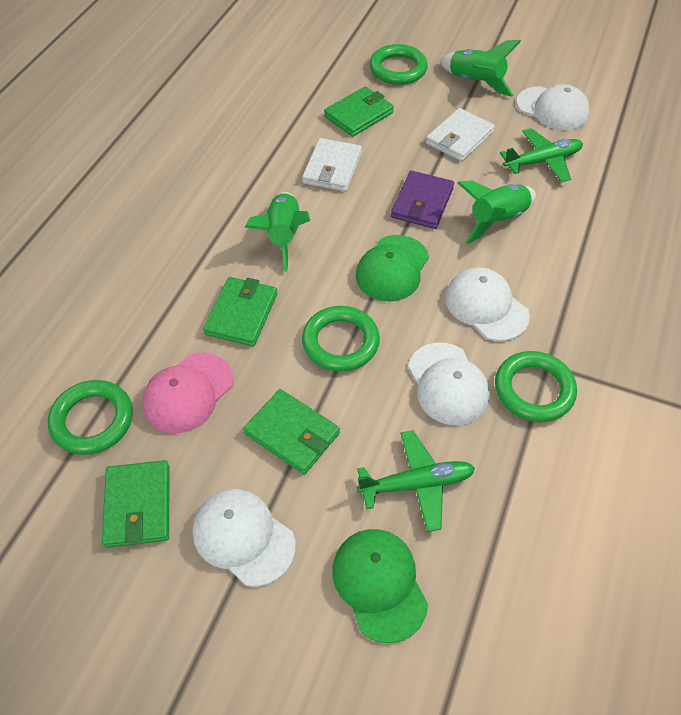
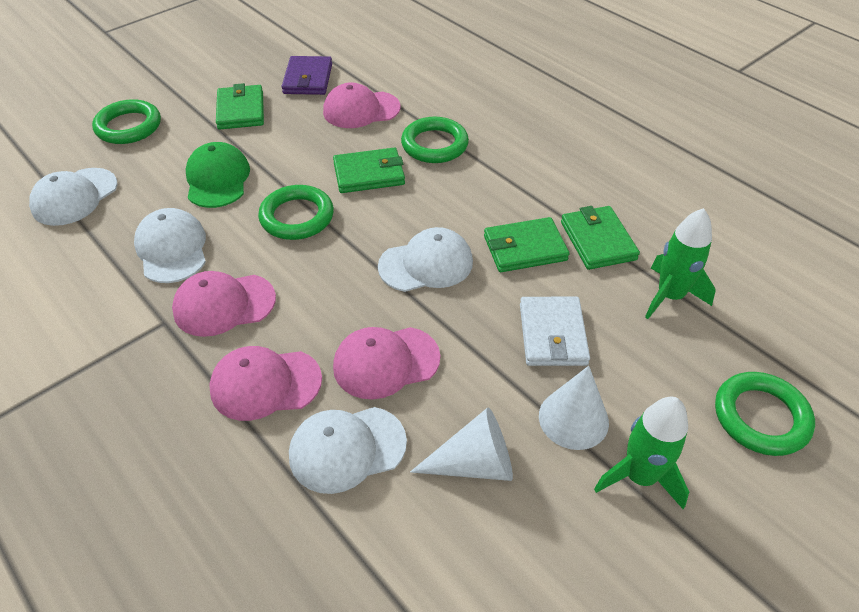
green cap: 2 -> 1
green plane: 2 -> 0
green rocket: 3 -> 2
pink cap: 1 -> 4
white cone: 0 -> 2
white wallet: 2 -> 1

